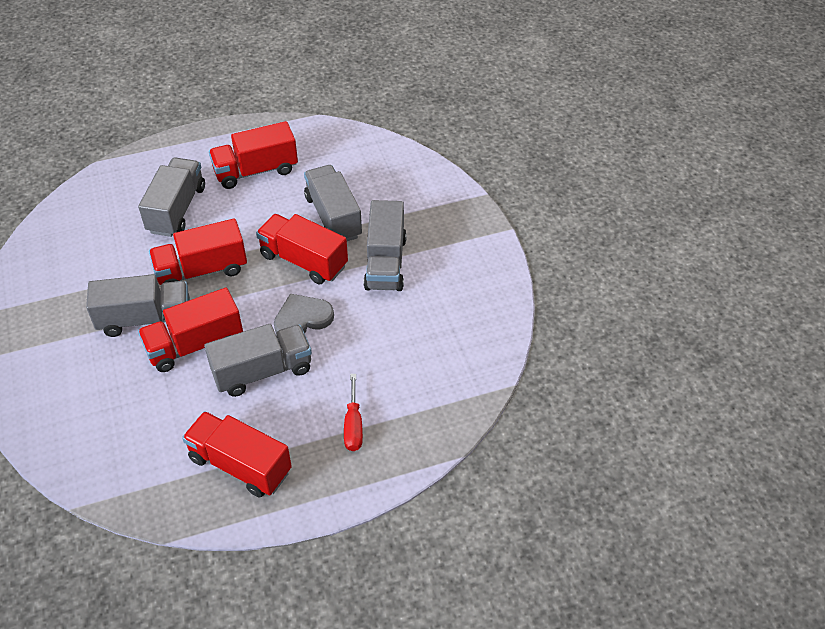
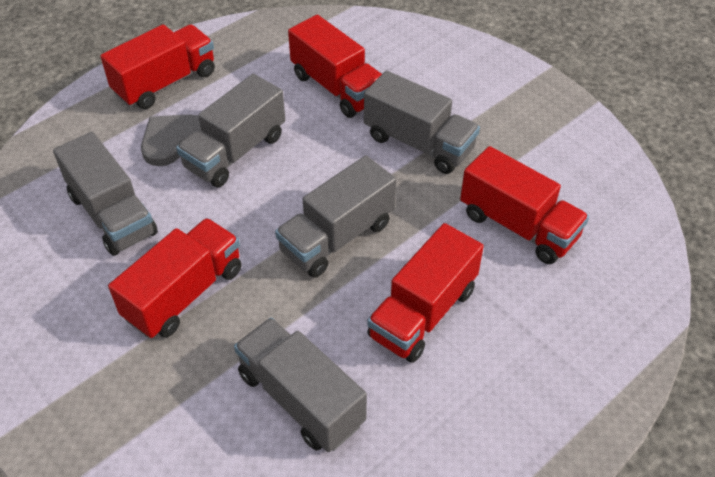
red screwdriver: 1 -> 0

